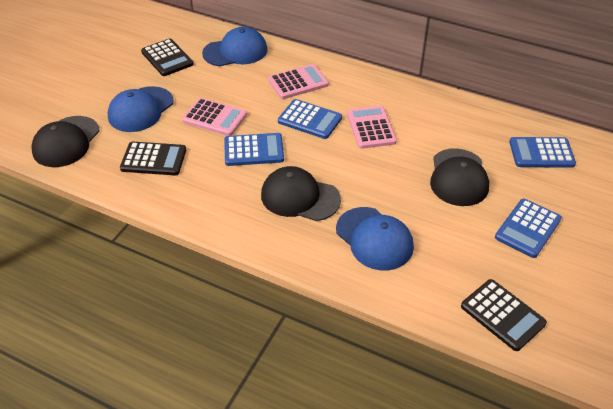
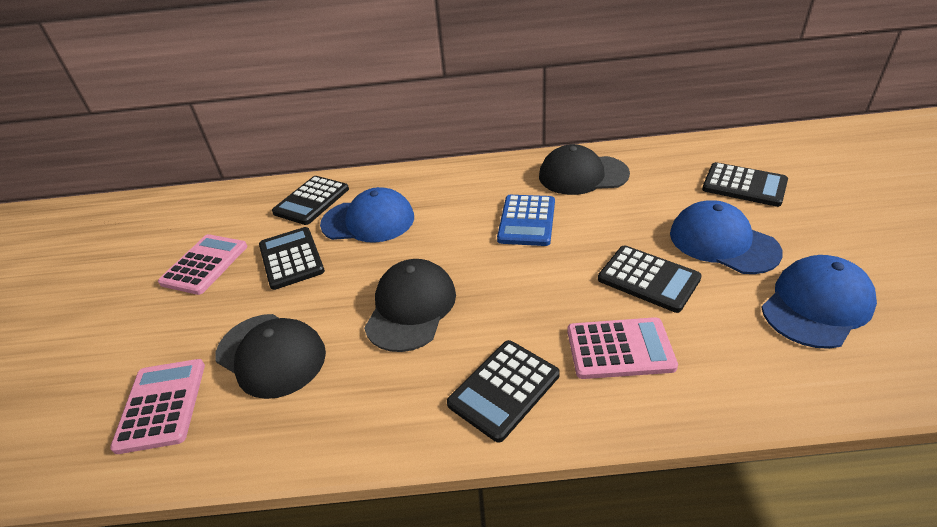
black calculator: 3 -> 5
blue calculator: 4 -> 1

